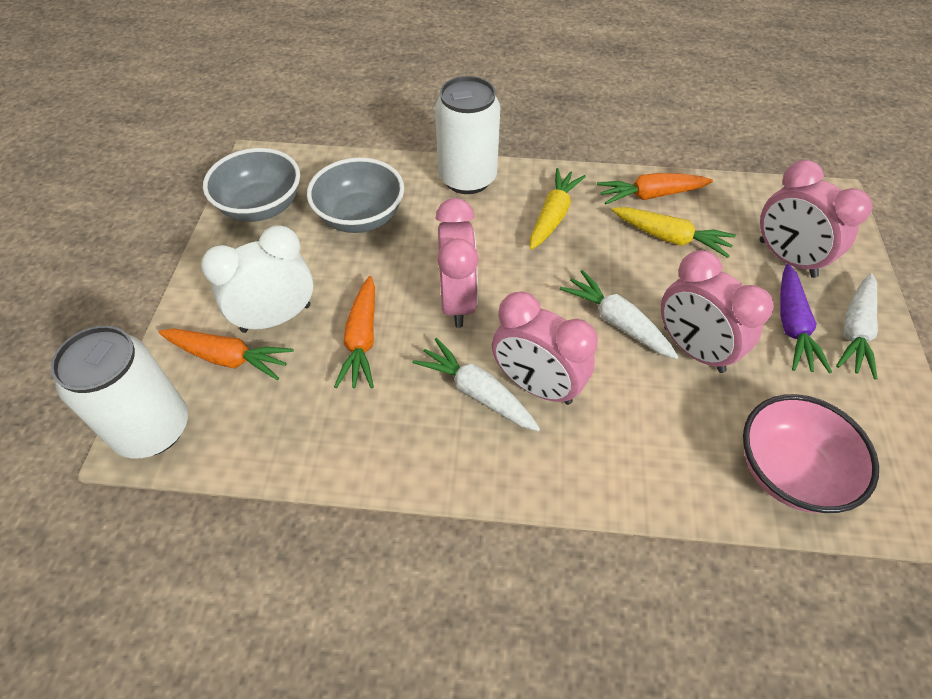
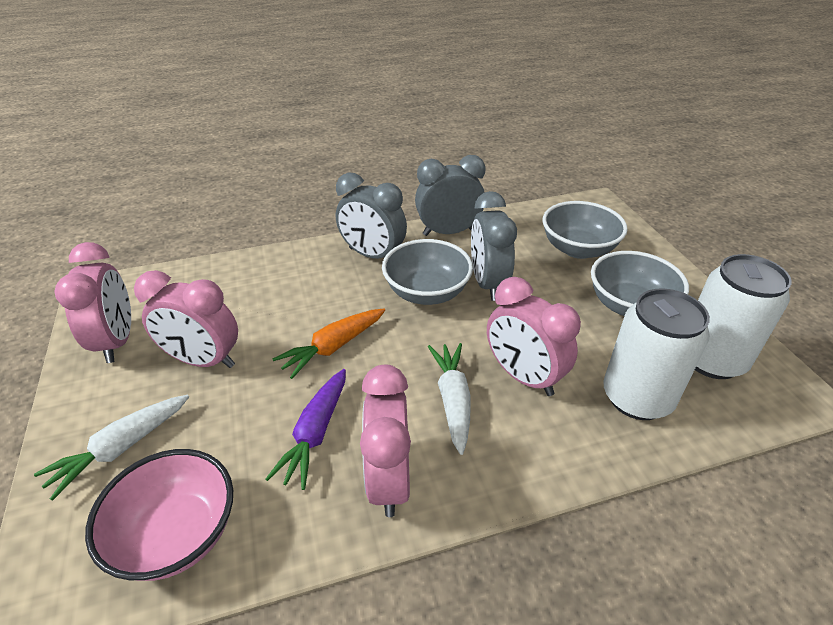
grey bowl: 2 -> 3
grey clock: 0 -> 3
orange carrot: 3 -> 1
white carrot: 3 -> 2
white clock: 1 -> 0
yellow carrot: 2 -> 0

